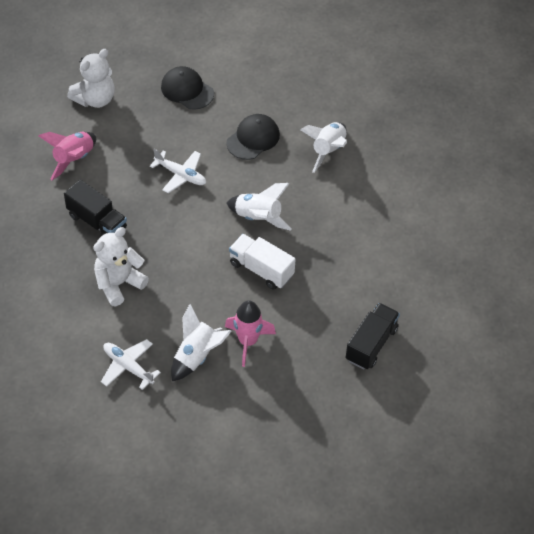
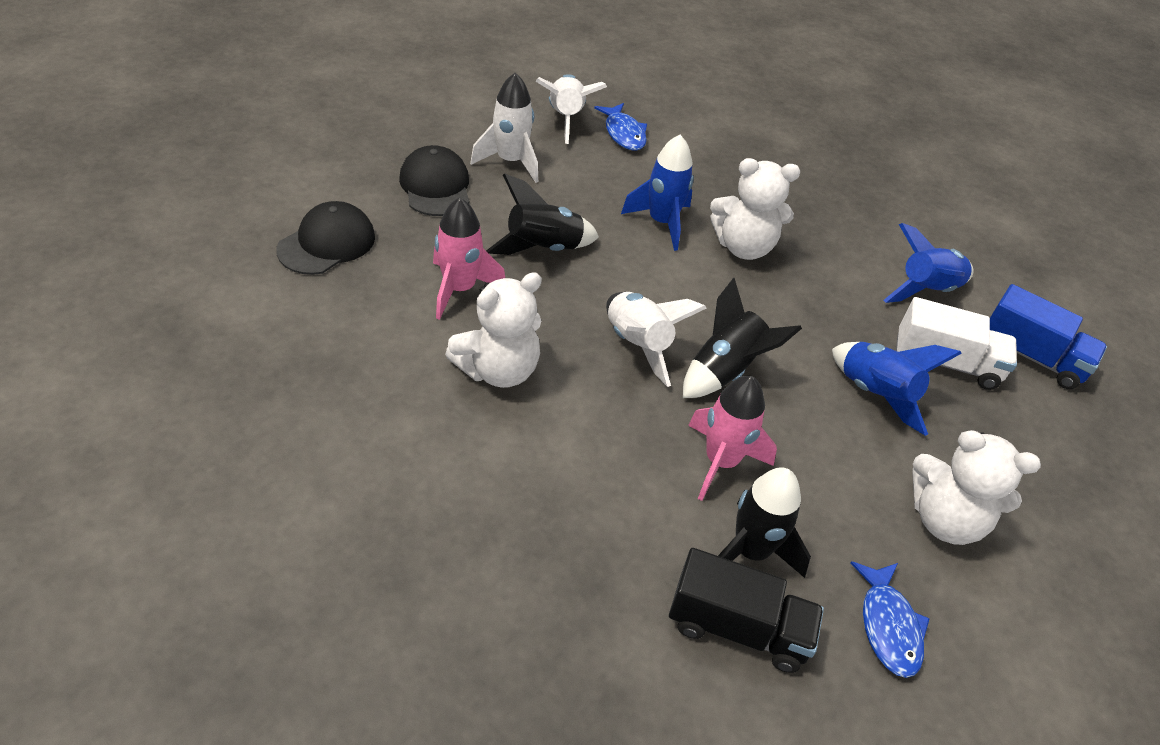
black rocket: 0 -> 3
black truck: 2 -> 1
blue fish: 0 -> 2
blue rocket: 0 -> 3
blue truck: 0 -> 1
white plane: 2 -> 0
white teddy bear: 2 -> 3

